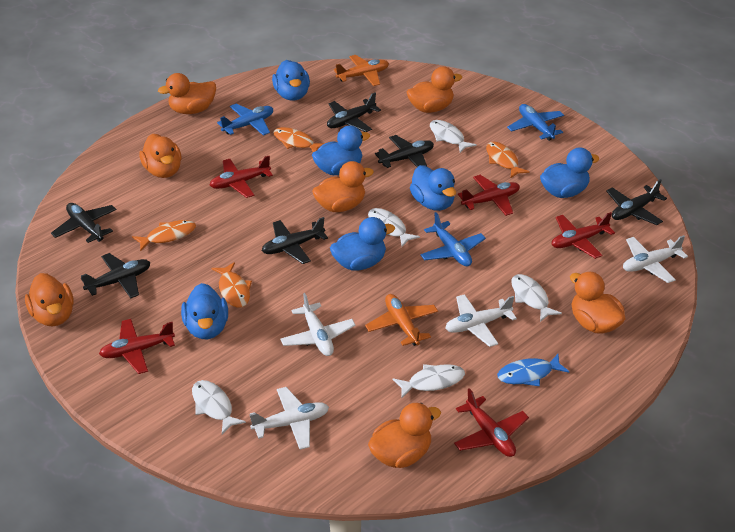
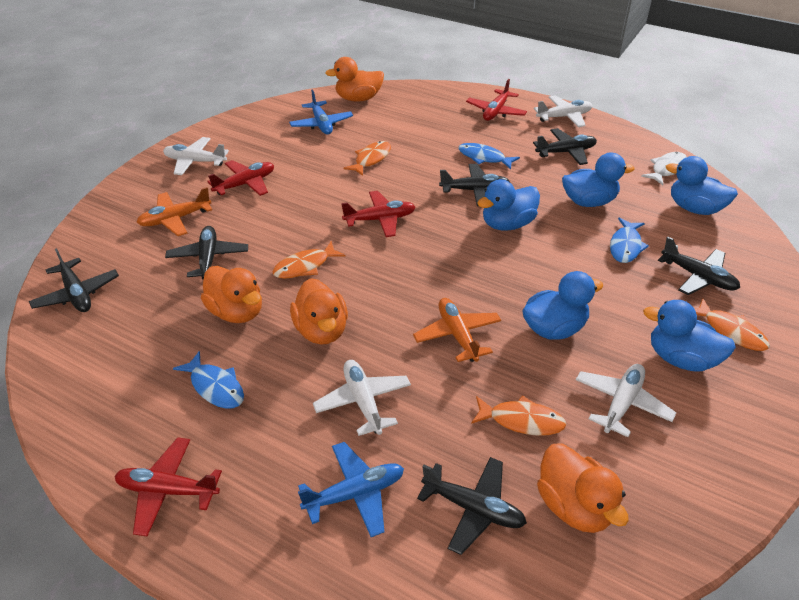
blue duck: 6 -> 5
blue fish: 1 -> 3
blue plane: 3 -> 2
orange duck: 7 -> 4
red plane: 5 -> 4
white fish: 5 -> 1

